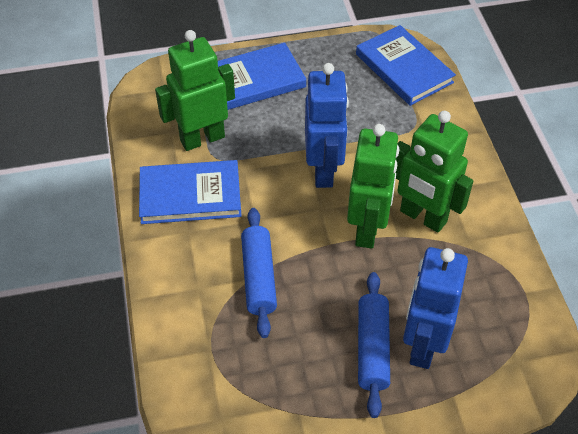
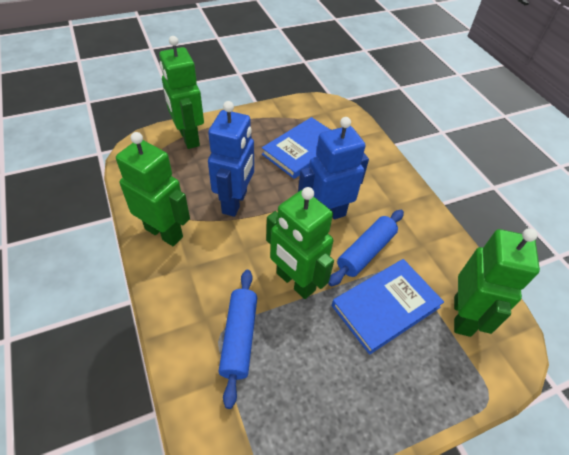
blue book: 3 -> 2
green robot: 3 -> 4

